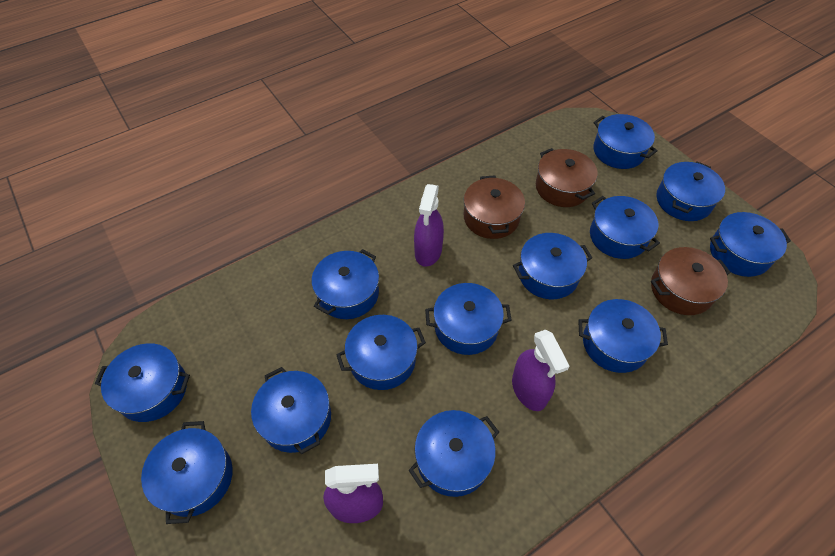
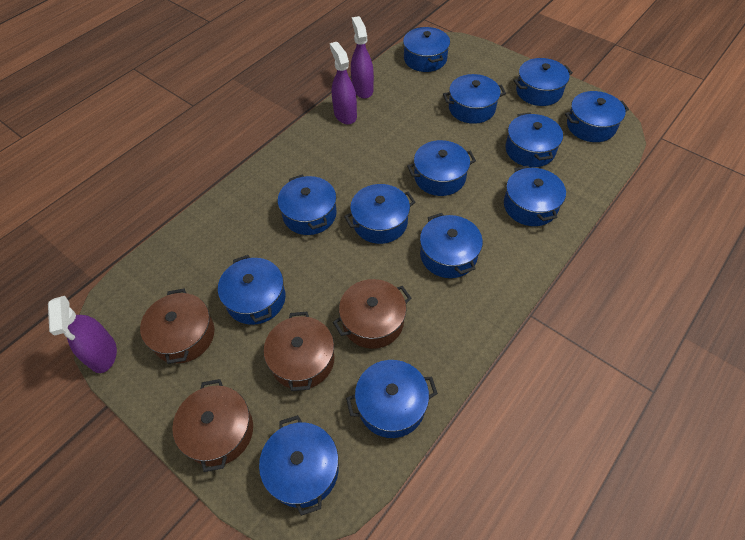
brown pot: 3 -> 4

